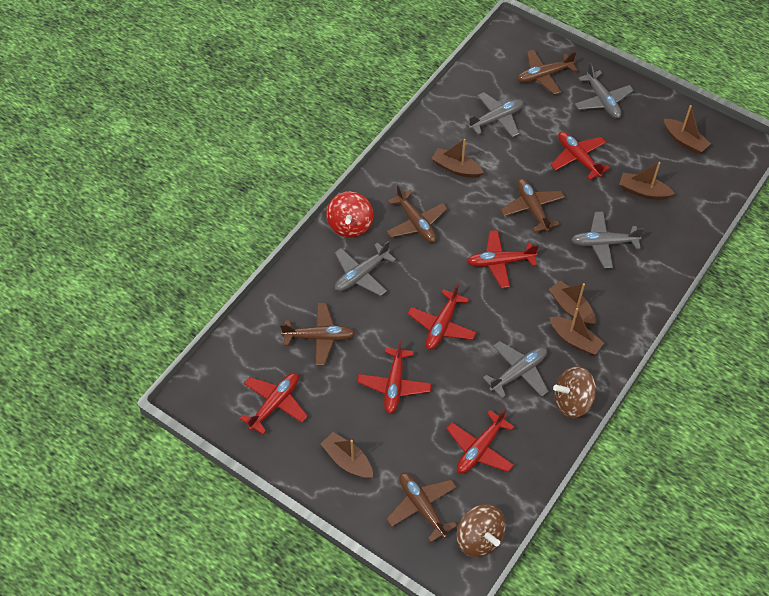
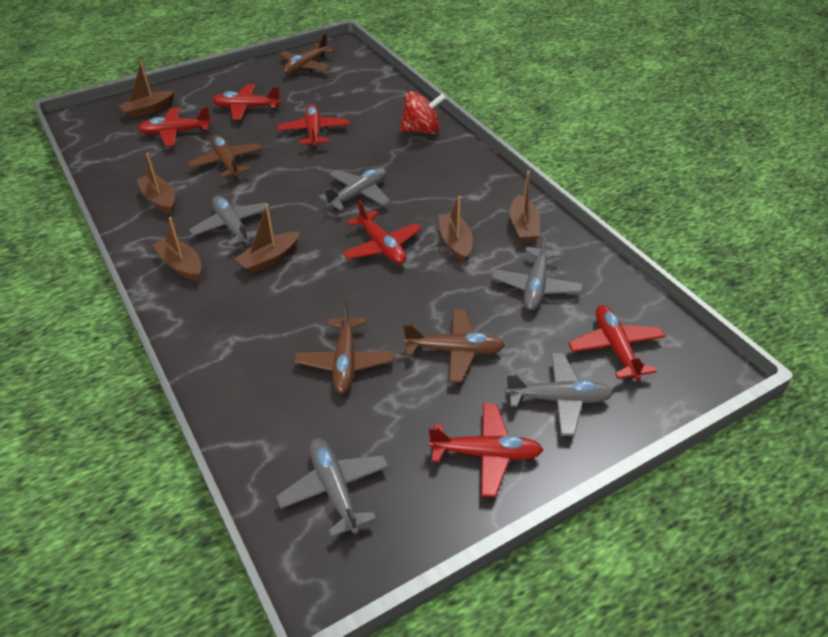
brown plane: 5 -> 4
brown spinning top: 2 -> 0

